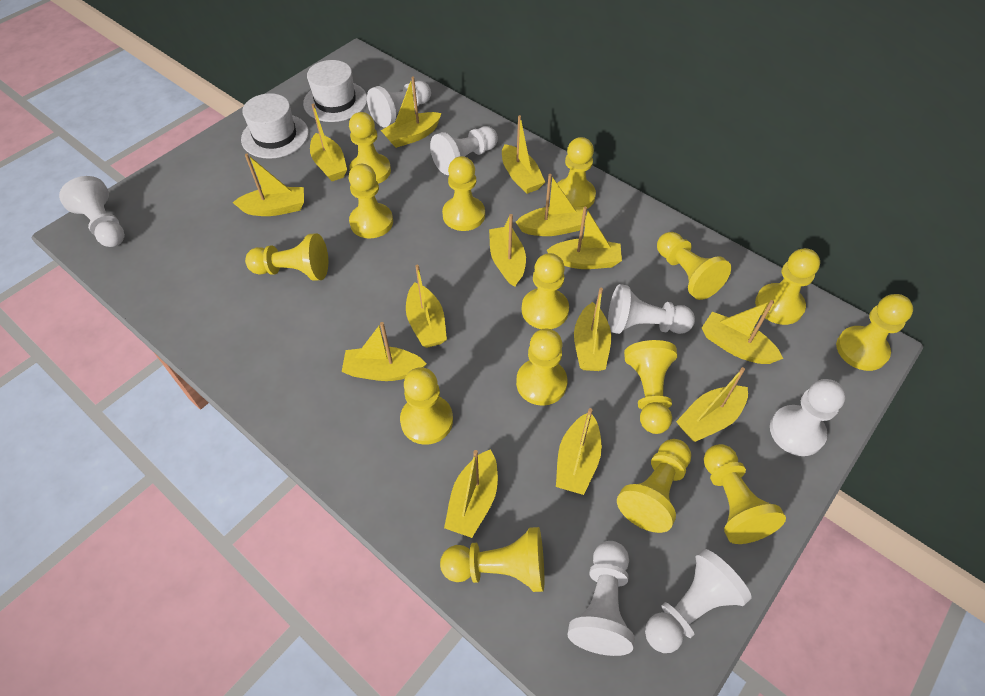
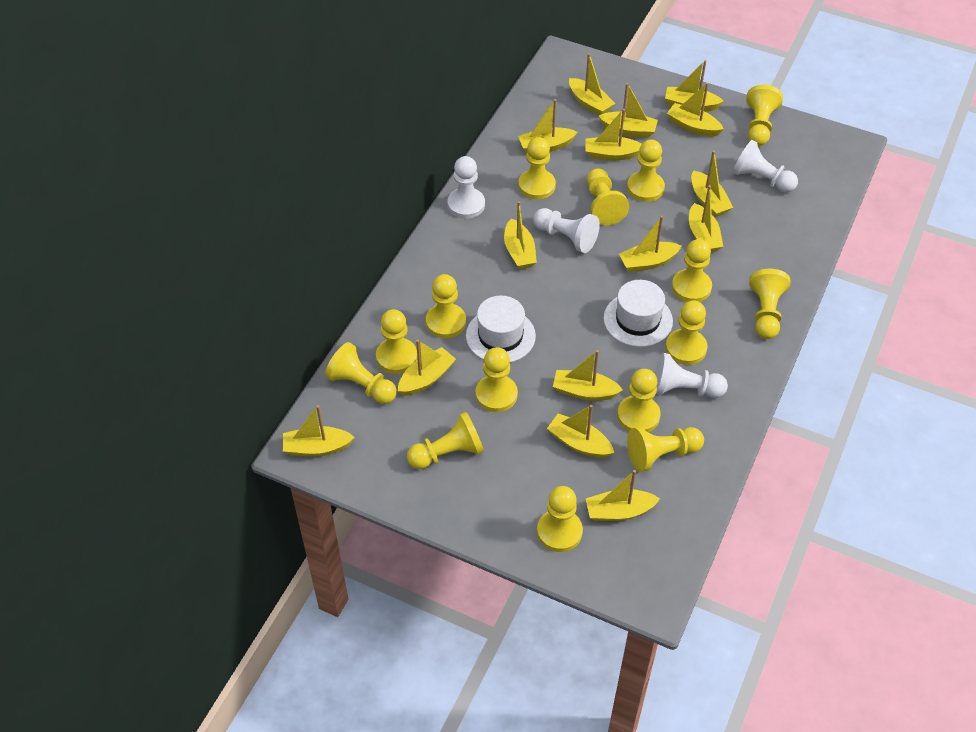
white pawn: 7 -> 4
yellow boat: 14 -> 15

